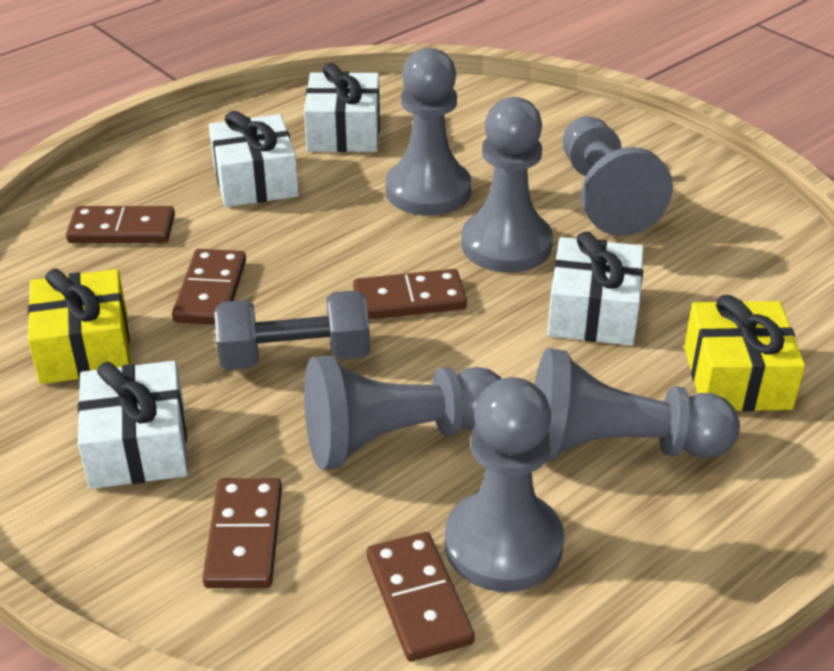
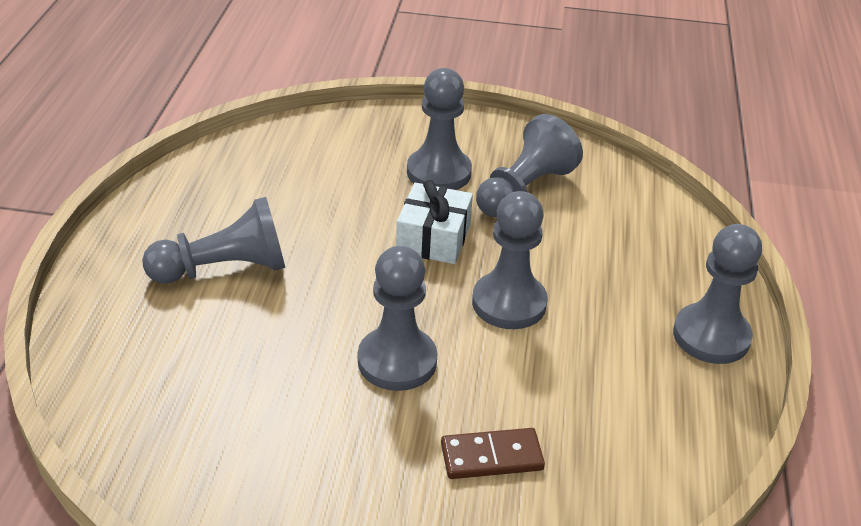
brown domino: 5 -> 1
grey dumbbell: 1 -> 0
white gift: 4 -> 1
yellow gift: 2 -> 0

